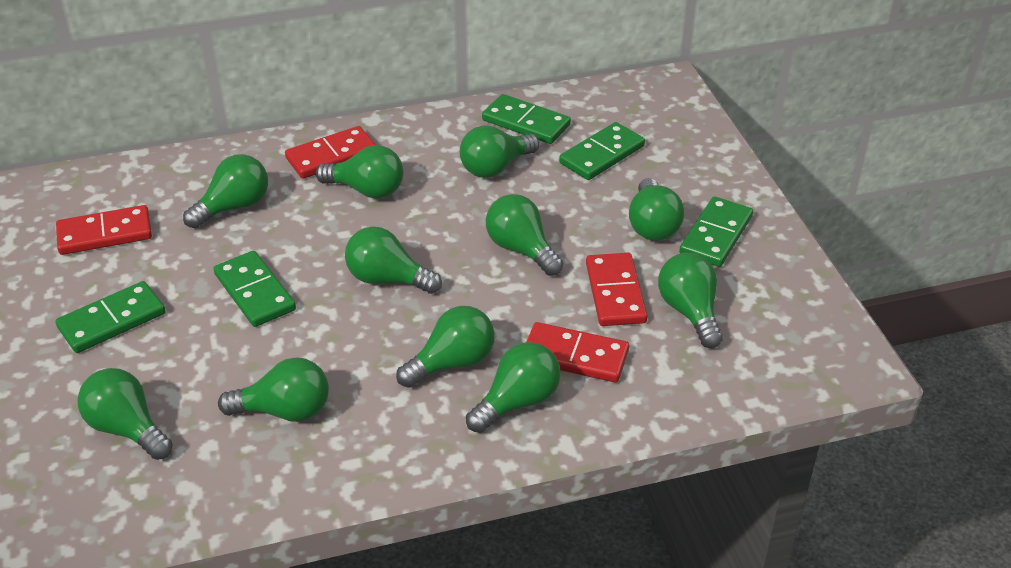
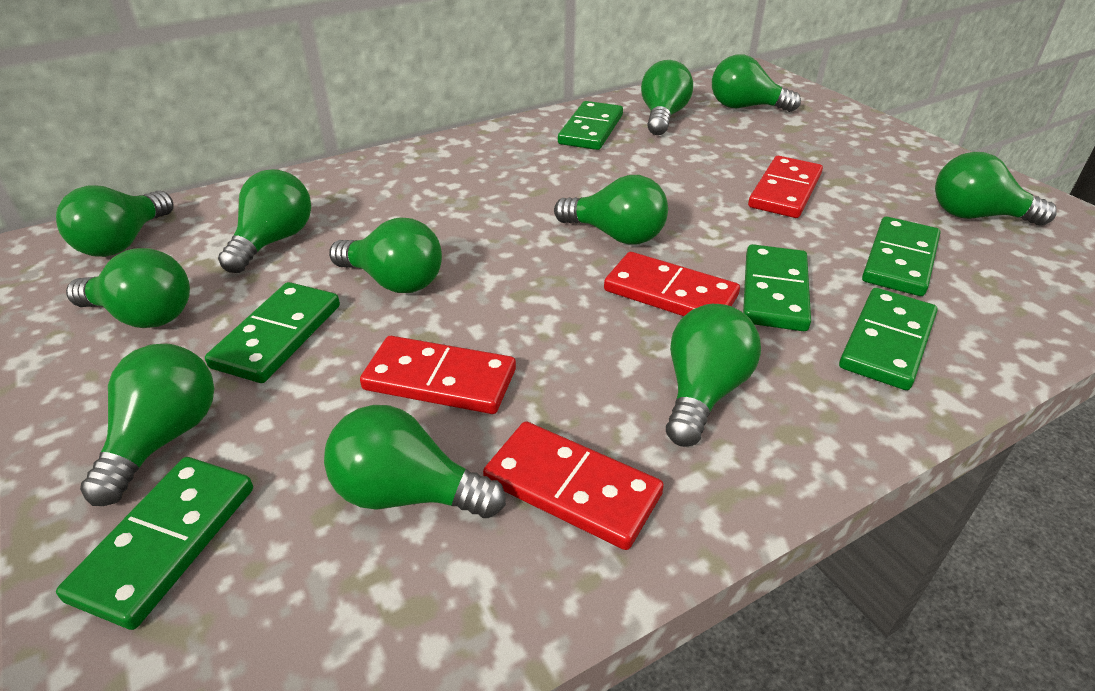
green domino: 5 -> 6

